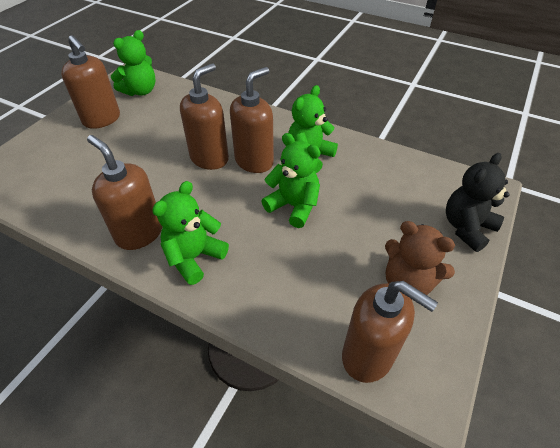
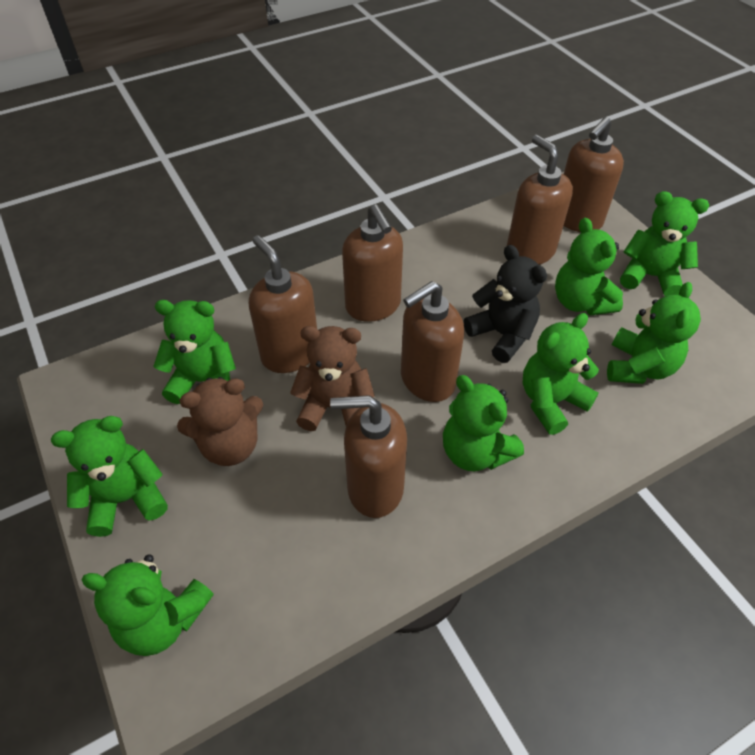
brown soap dispenser: 5 -> 6
brown teddy bear: 1 -> 2
green teddy bear: 4 -> 8

